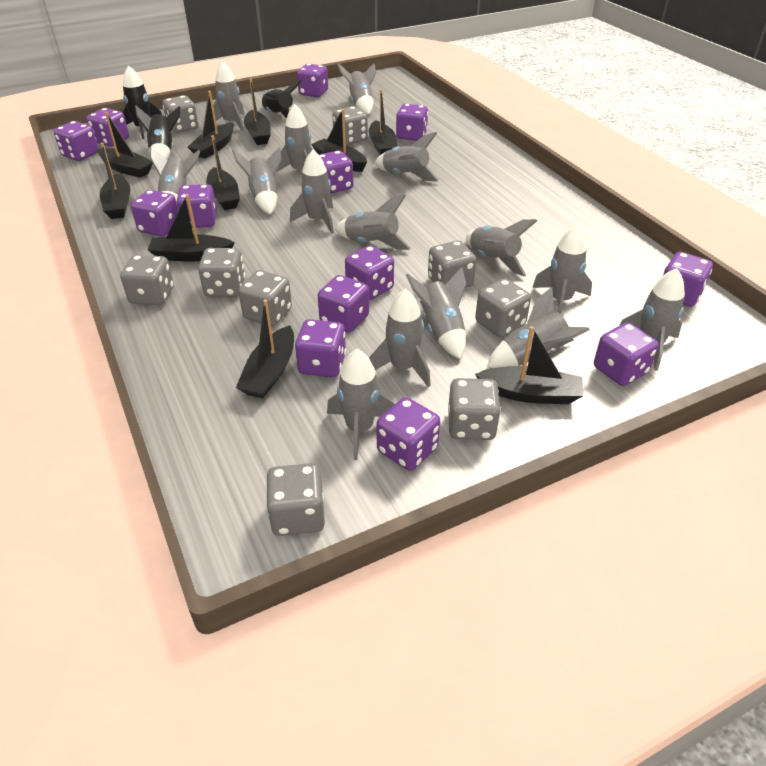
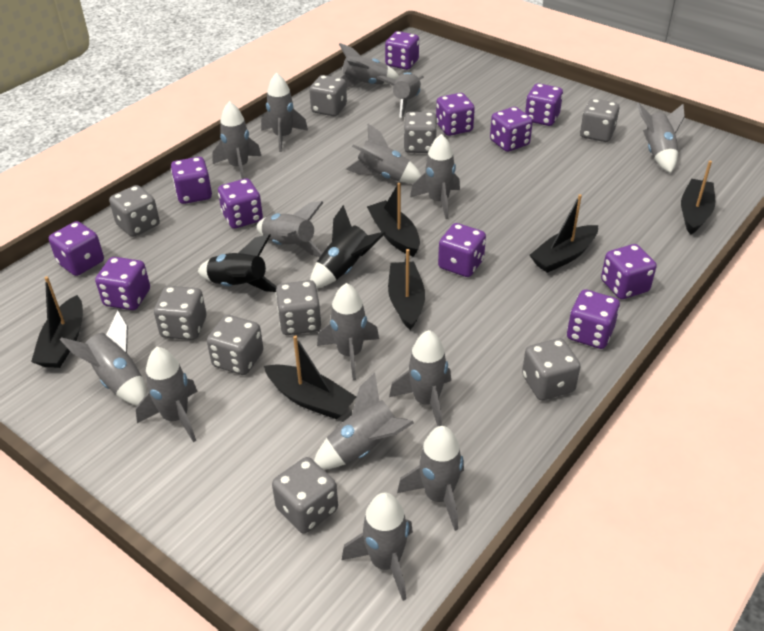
black boat: 10 -> 6
black rocket: 3 -> 2
purple dice: 13 -> 11

